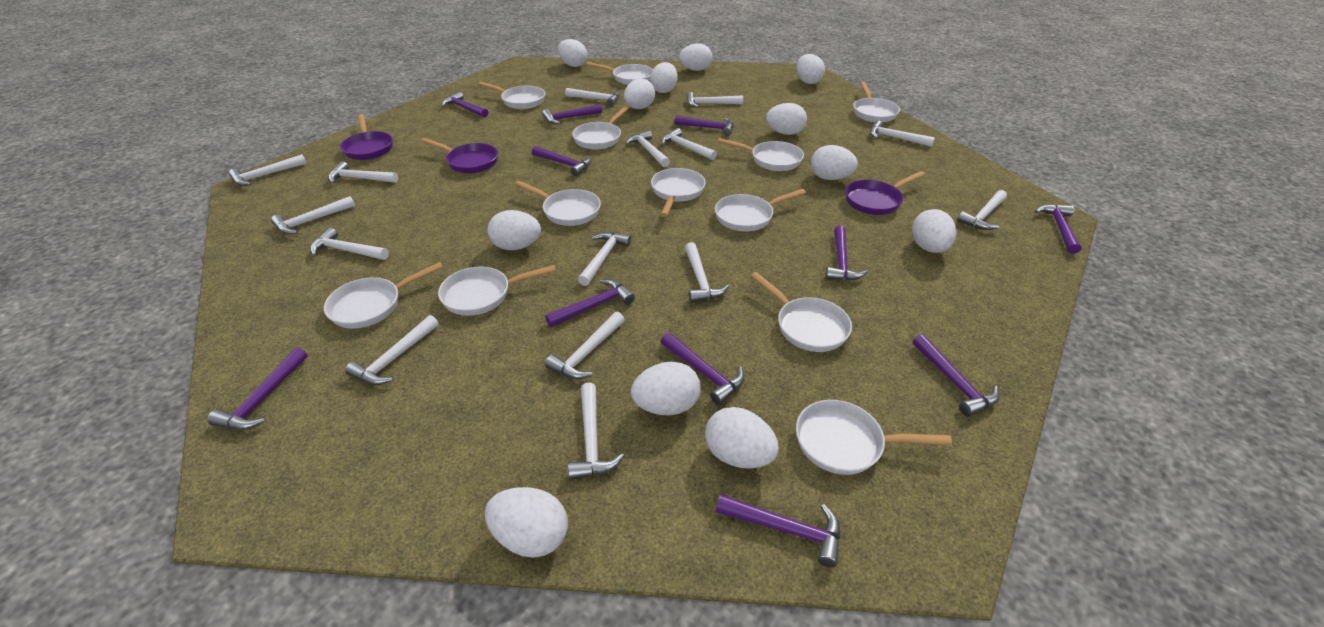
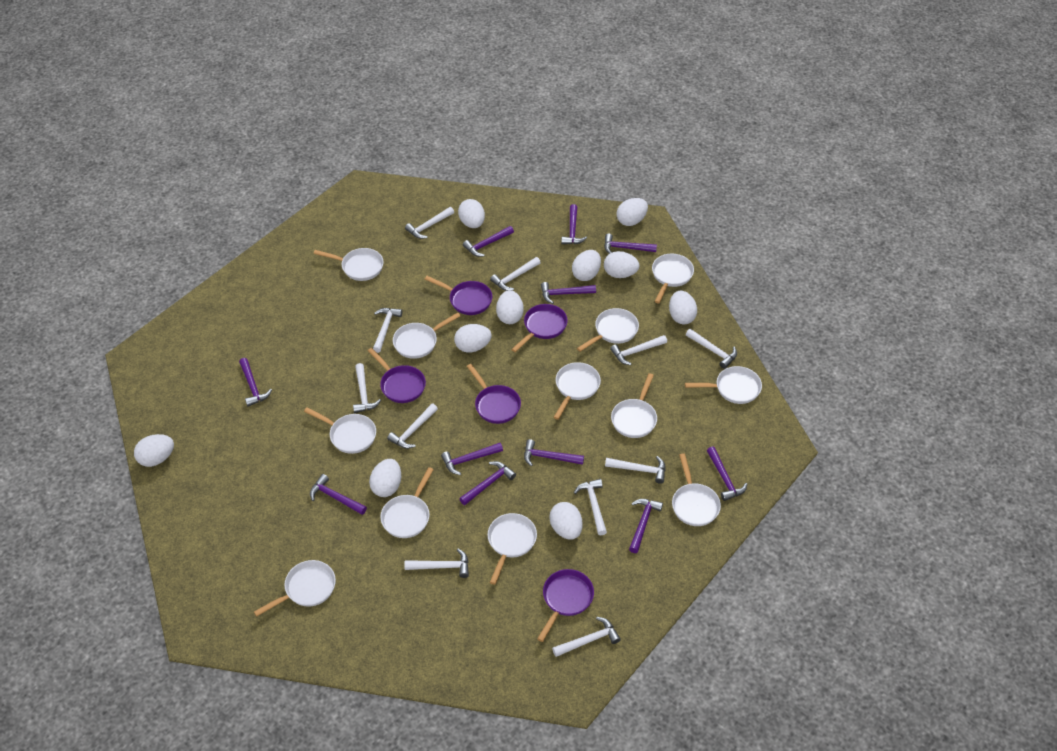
purple pan: 3 -> 5
white egg: 12 -> 10
white hammer: 15 -> 11

